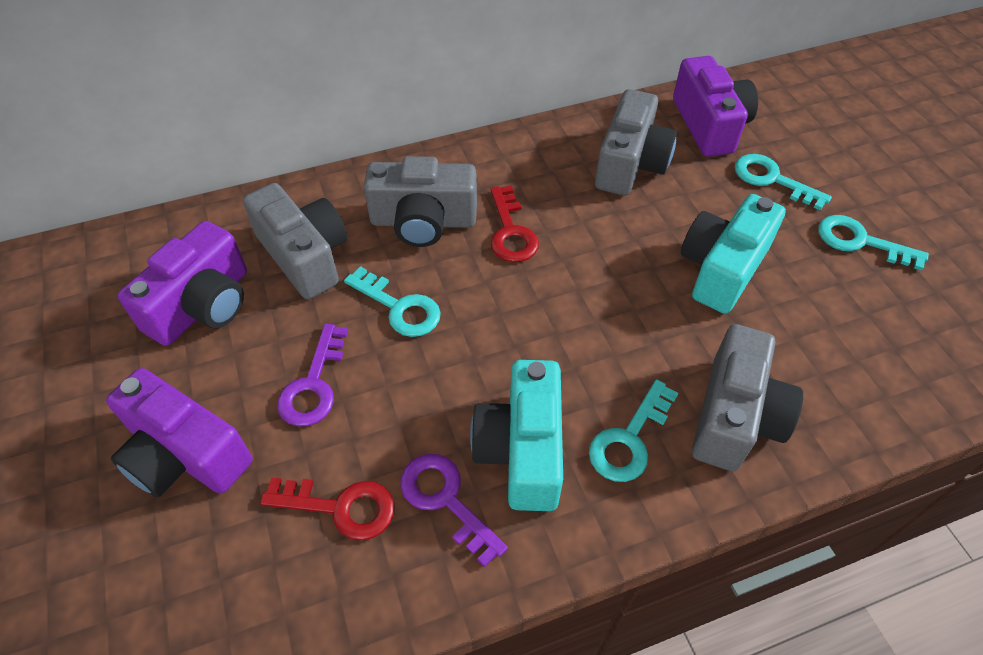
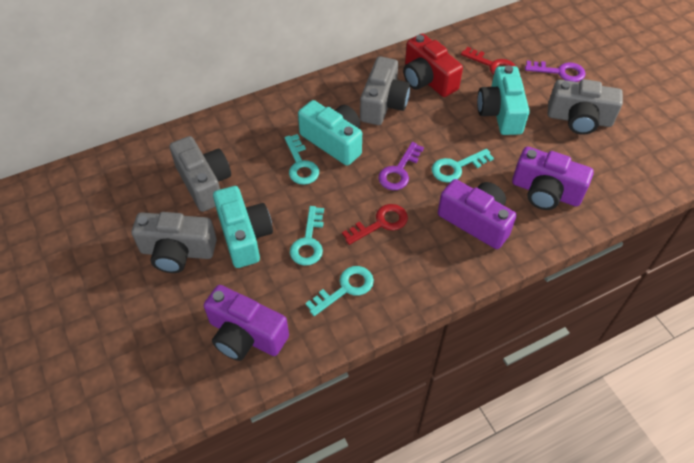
red camera: 0 -> 1
turquoise camera: 2 -> 3

